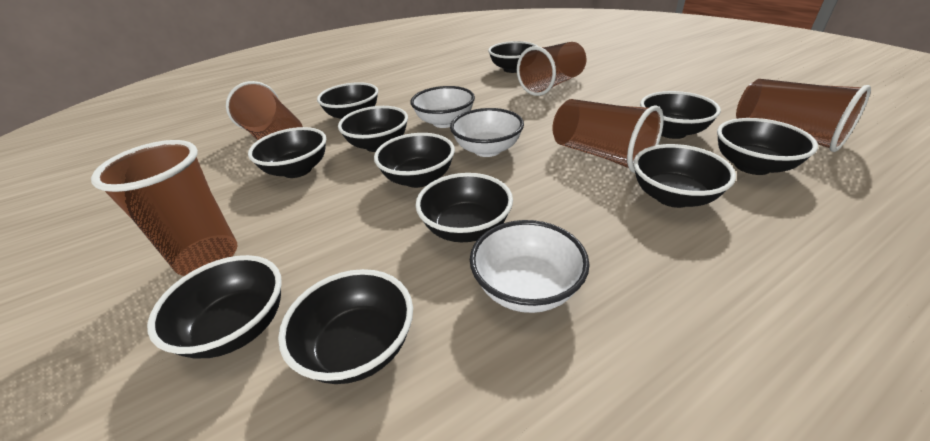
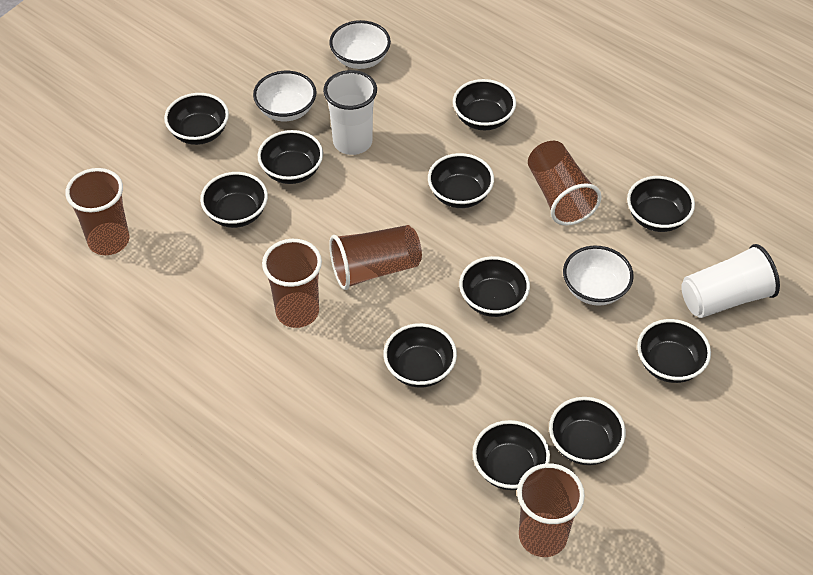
white cup: 0 -> 2

